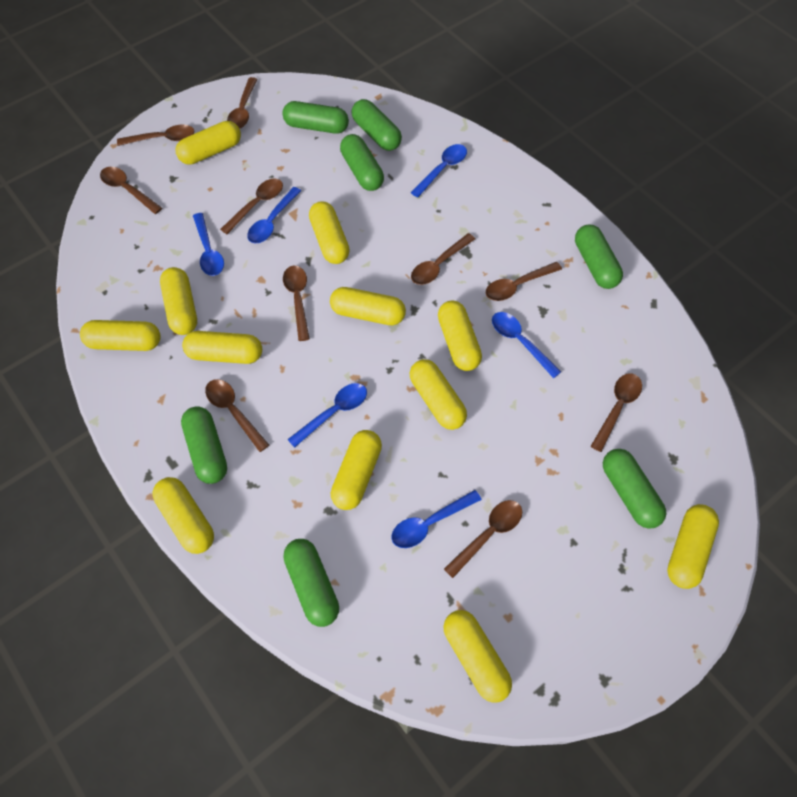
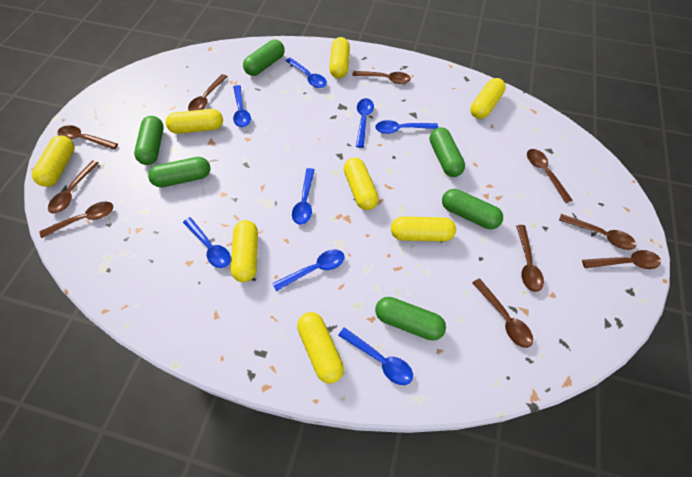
blue spoon: 6 -> 8
green capsule: 7 -> 6
yellow capsule: 12 -> 8

